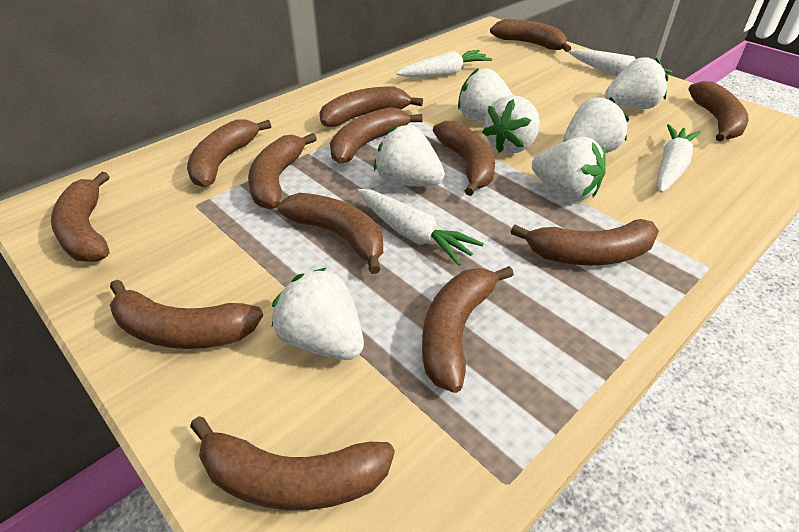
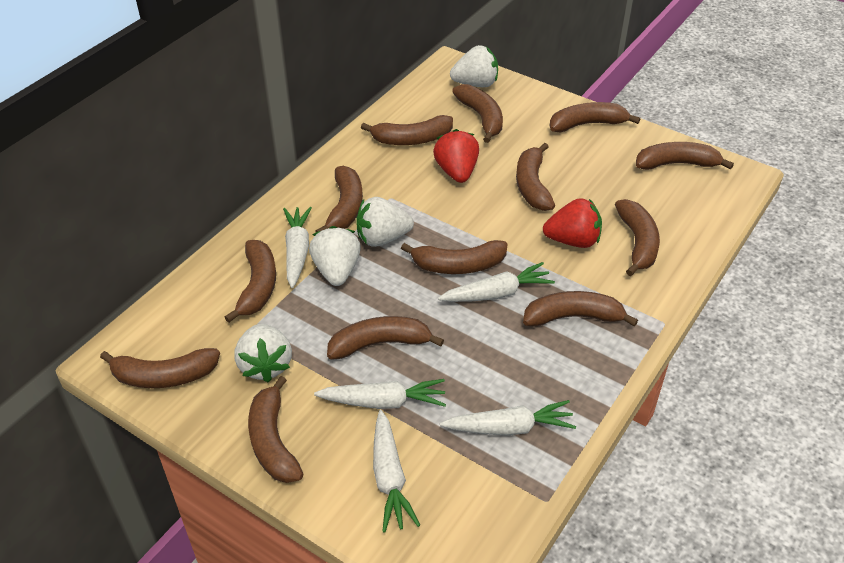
red strawberry: 0 -> 2
white carrot: 4 -> 5
white strawberry: 7 -> 4

